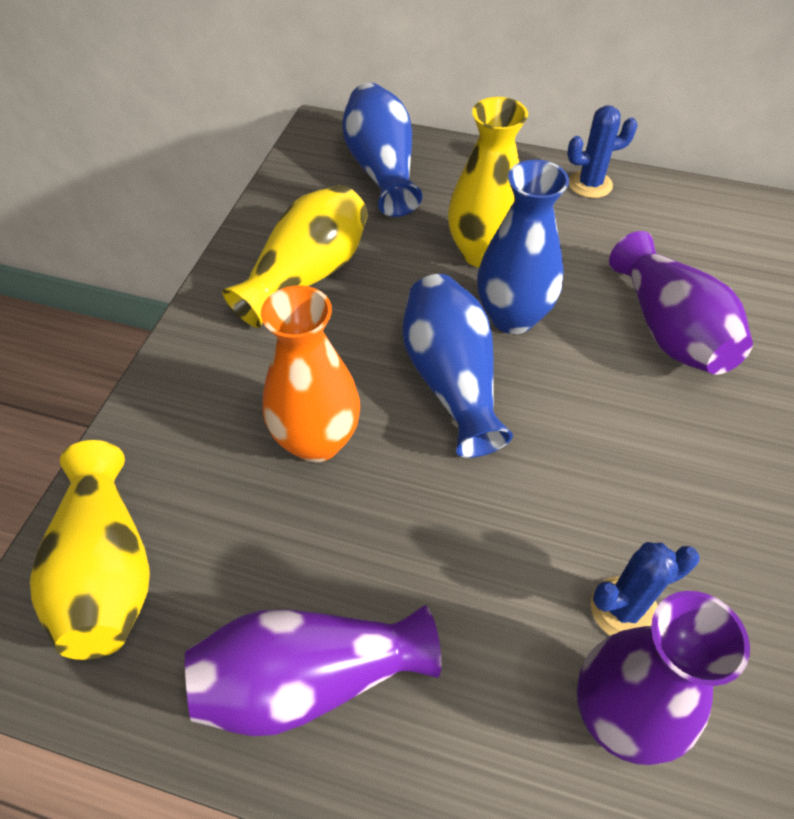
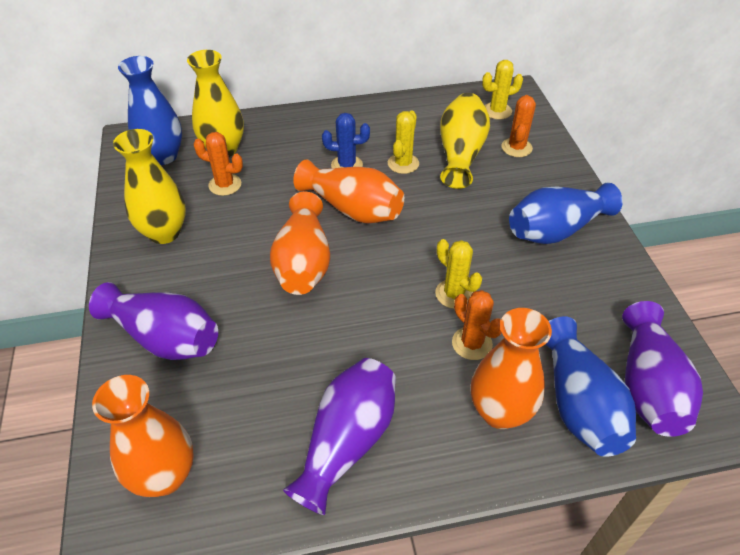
blue cactus: 2 -> 1
orange cactus: 0 -> 3
orange vase: 1 -> 4
yellow cactus: 0 -> 3

